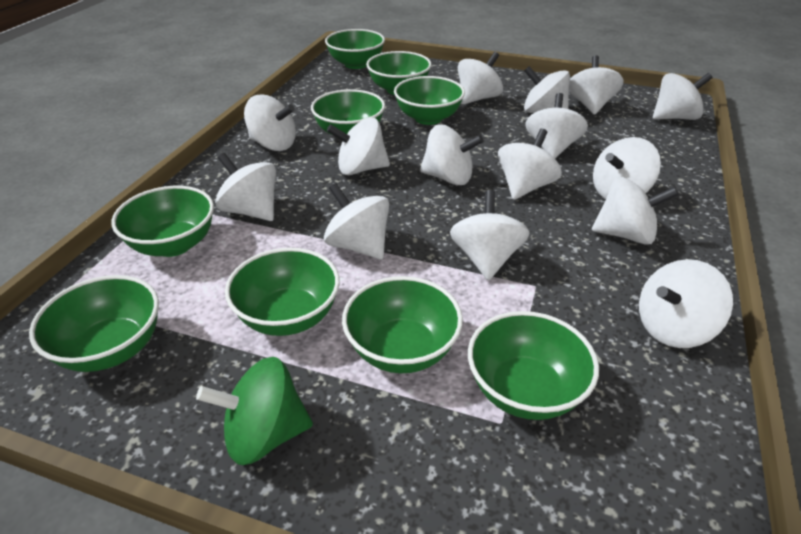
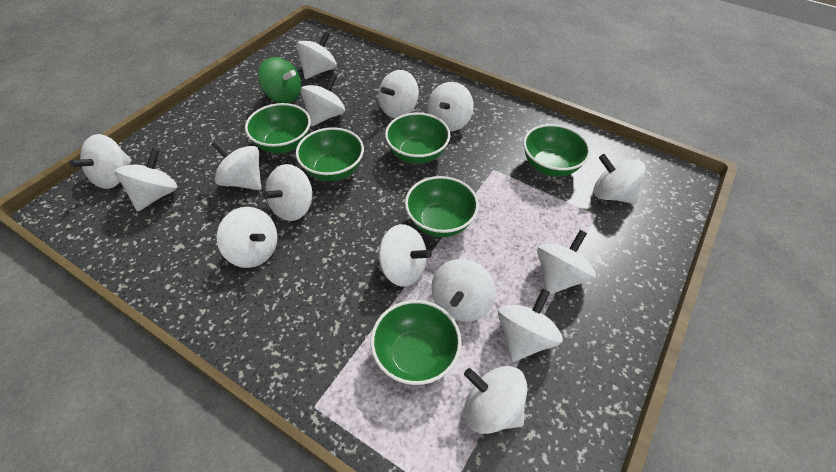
green bowl: 9 -> 6

